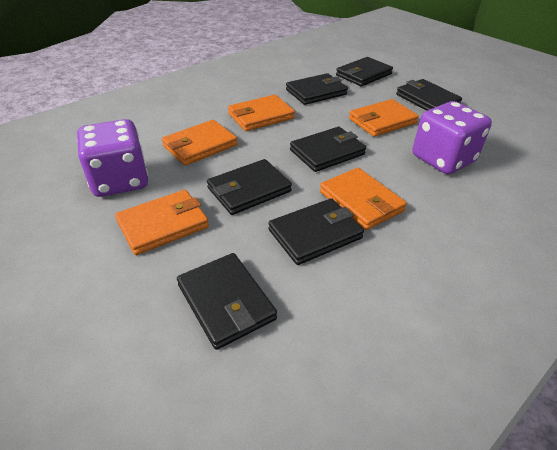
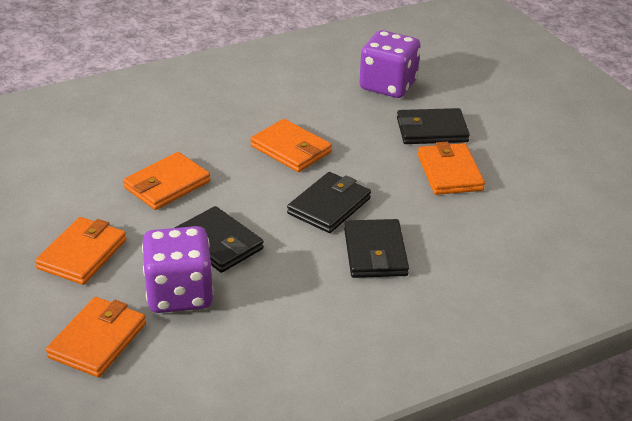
black wallet: 7 -> 4

